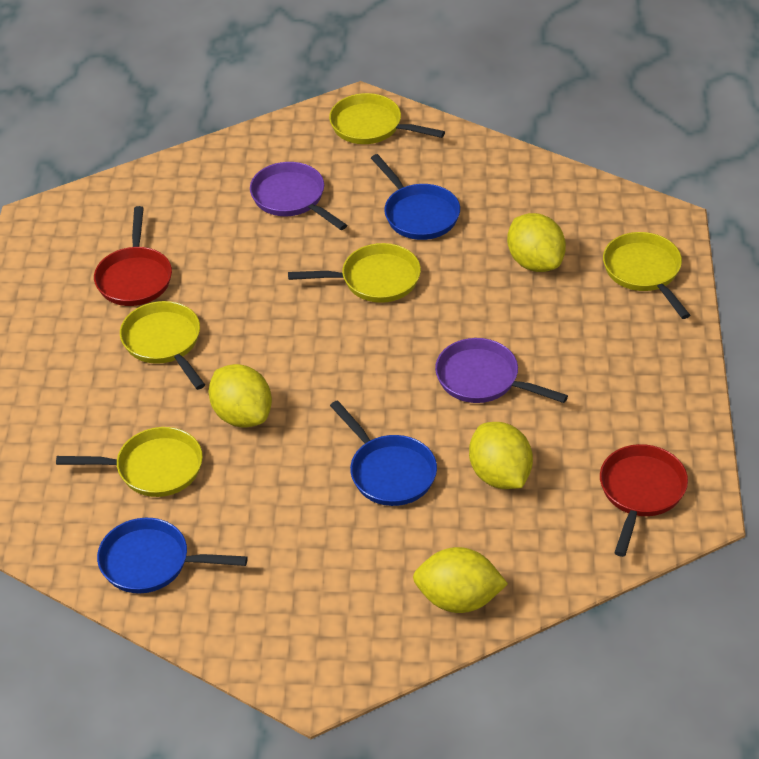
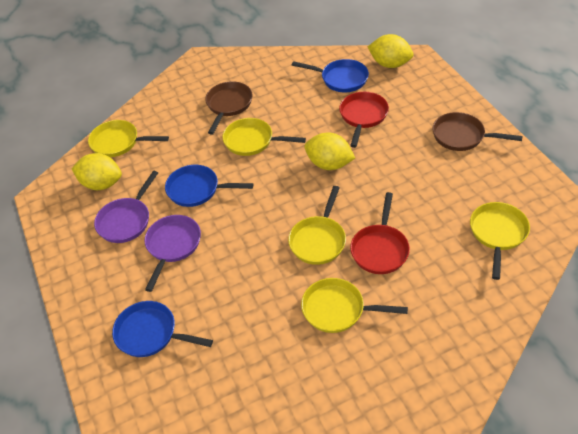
brown pan: 0 -> 2
yellow lemon: 4 -> 3

